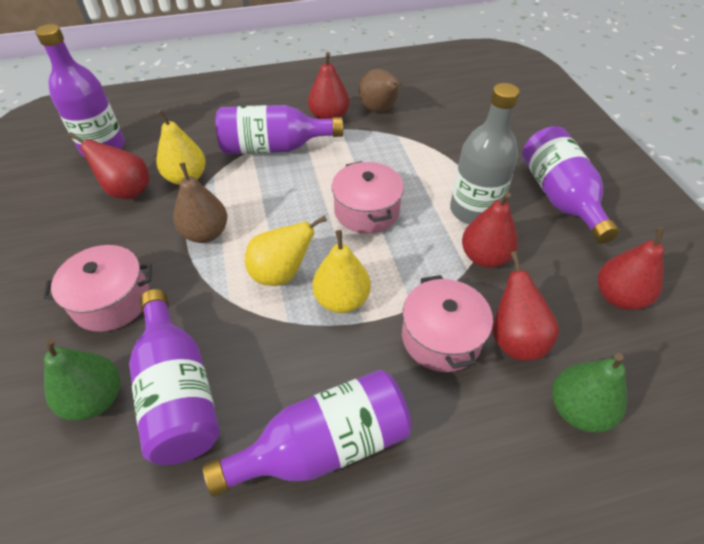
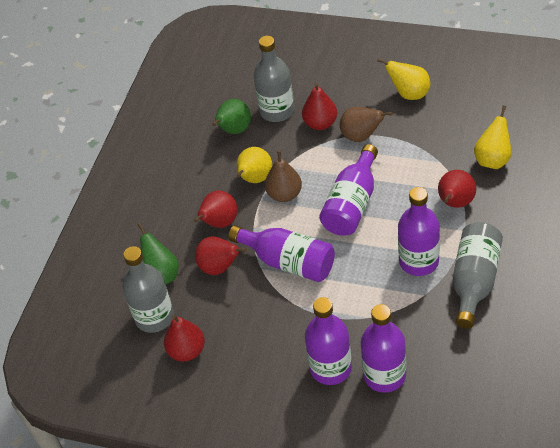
grey bottle: 1 -> 3
pink pot: 3 -> 0

